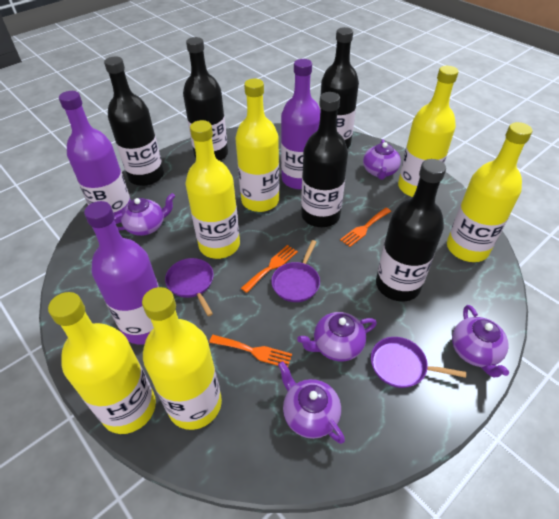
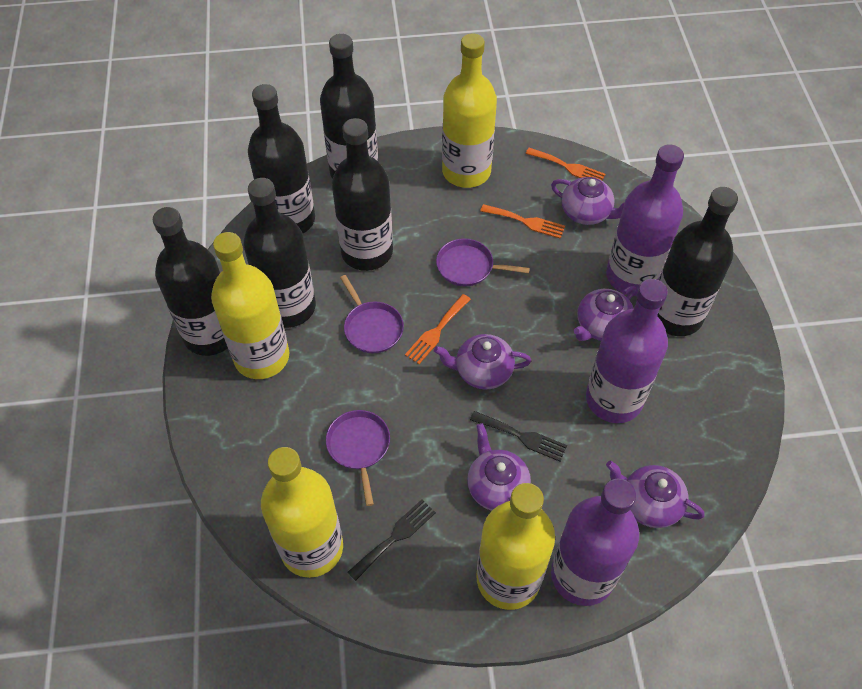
black bottle: 5 -> 6
black fork: 0 -> 2
yellow bottle: 6 -> 4

